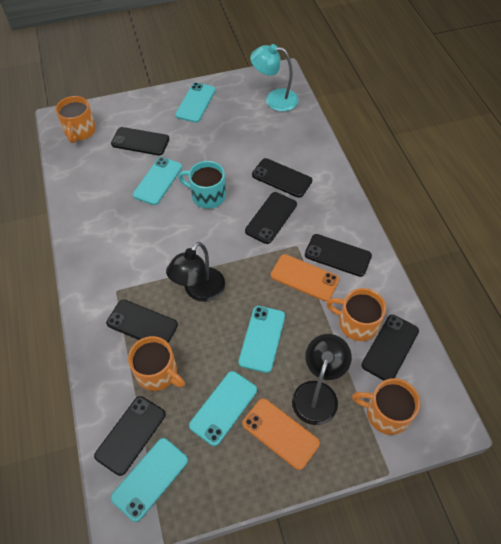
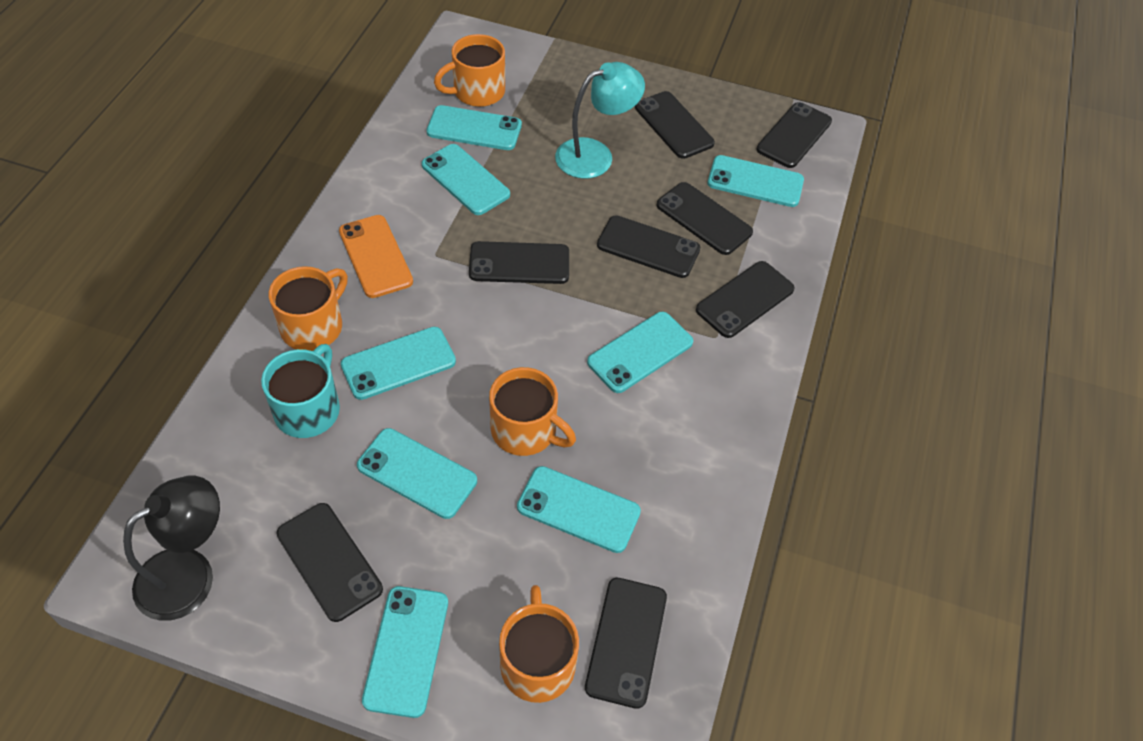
black lamp: 2 -> 1
black phone: 7 -> 8
orange phone: 2 -> 1
turquoise phone: 5 -> 8

